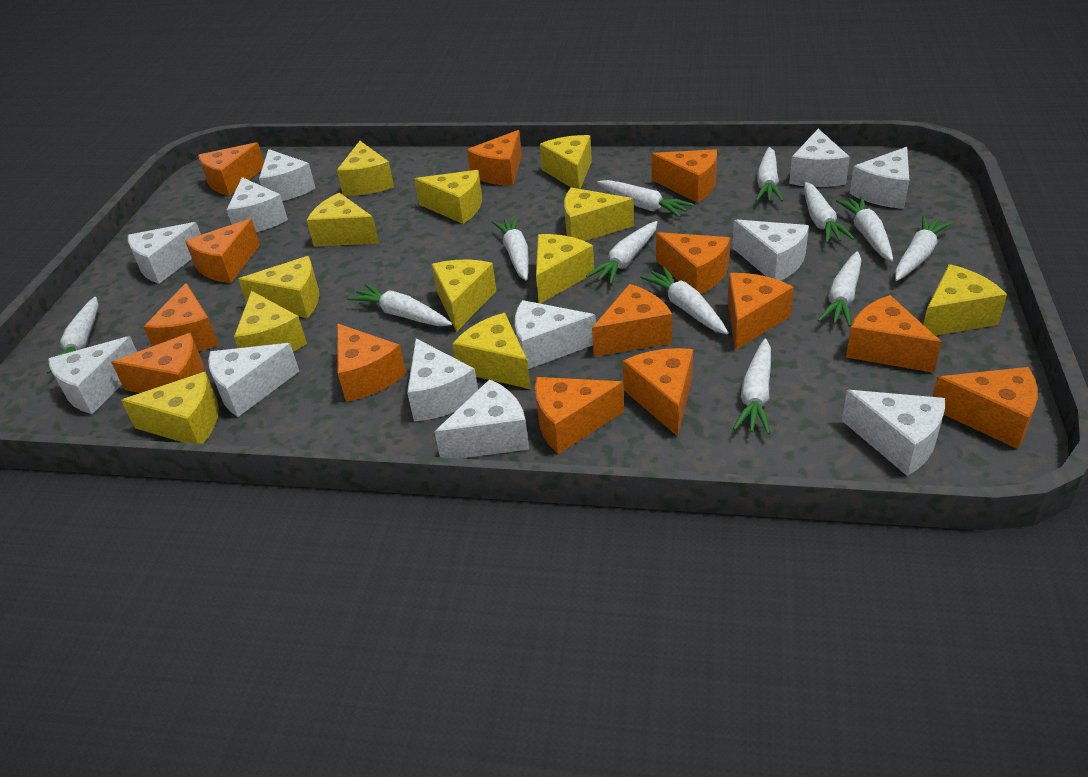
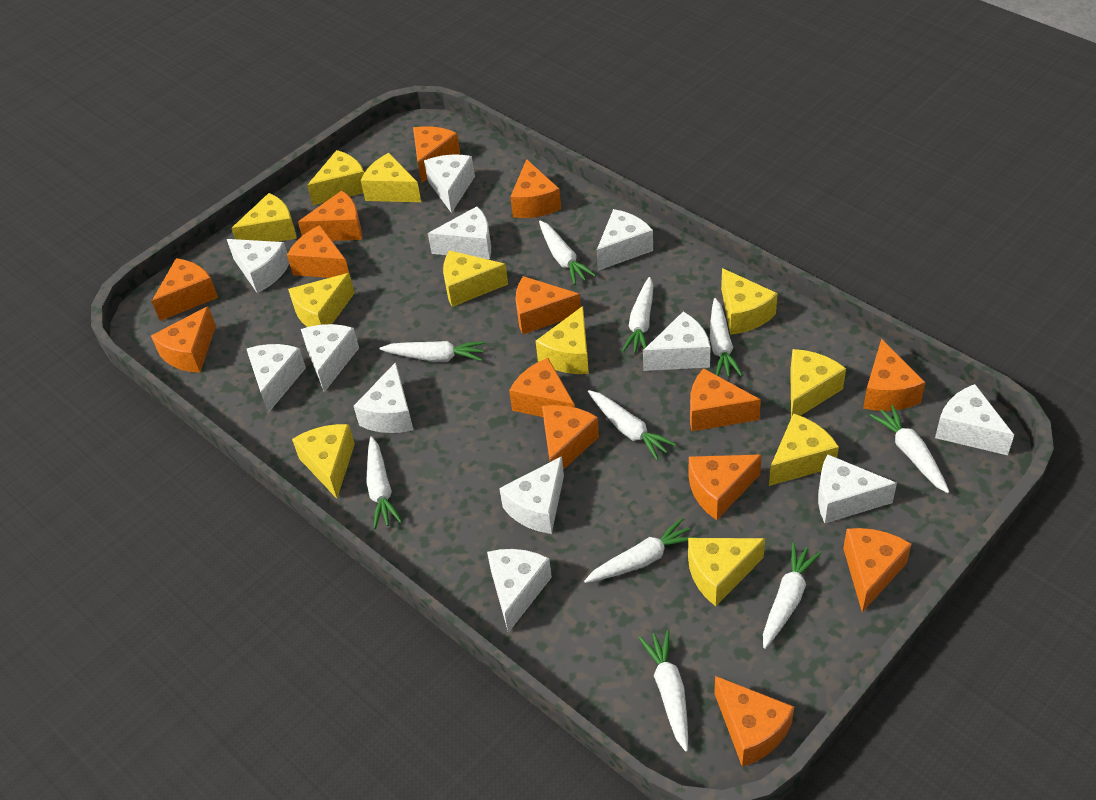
white carrot: 12 -> 10
yellow cheese: 12 -> 11

